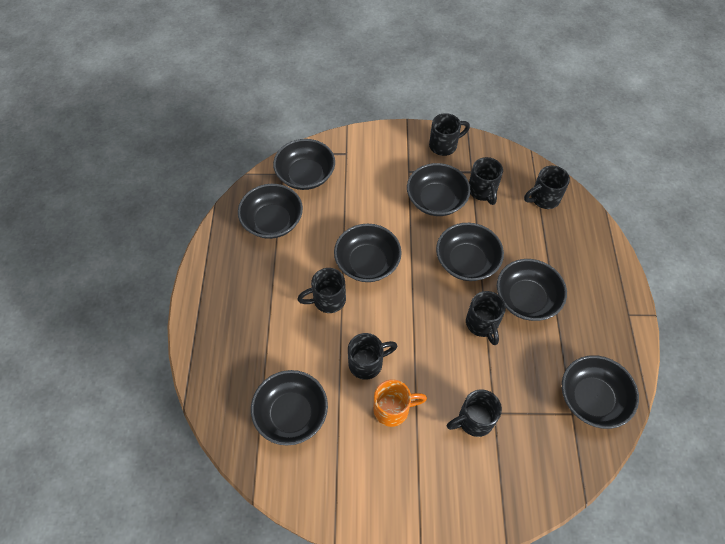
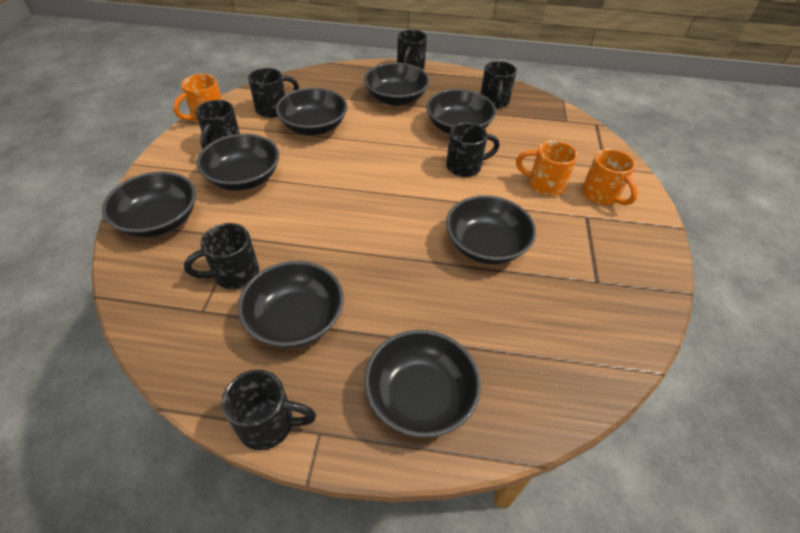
orange mug: 1 -> 3

